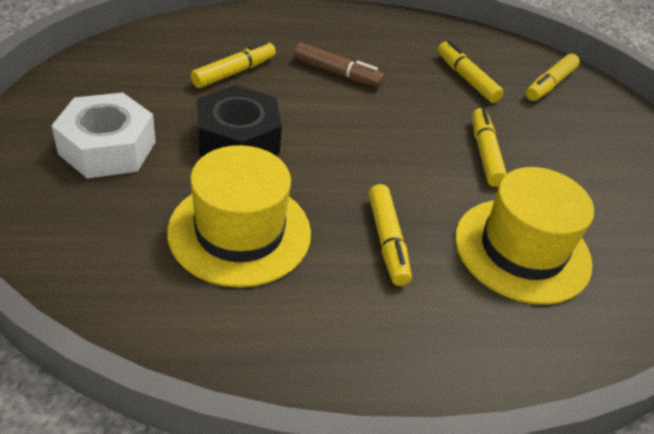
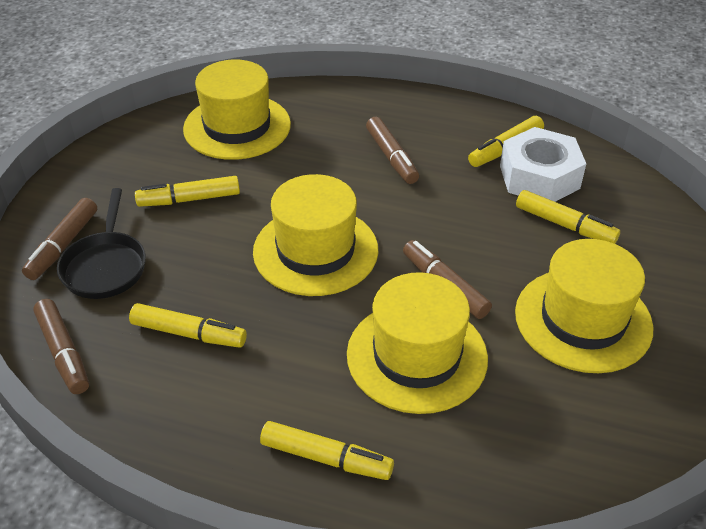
black nut: 1 -> 0
black pan: 0 -> 1
brown marker: 1 -> 4
yellow hat: 2 -> 4

